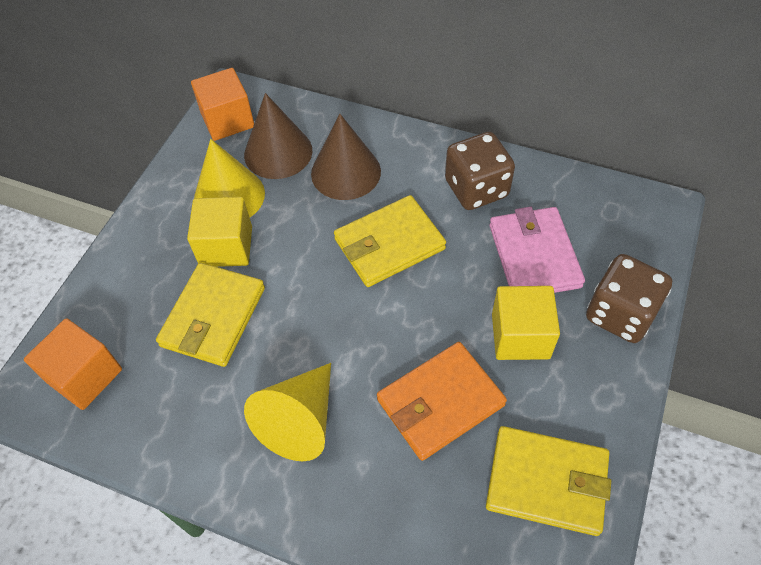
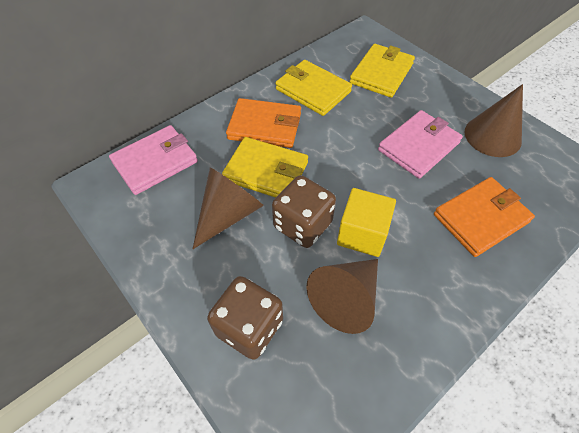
brown cone: 2 -> 3
orange cube: 2 -> 0
orange wallet: 1 -> 2
pink wallet: 1 -> 2
yellow cone: 2 -> 0
yellow cube: 2 -> 1

